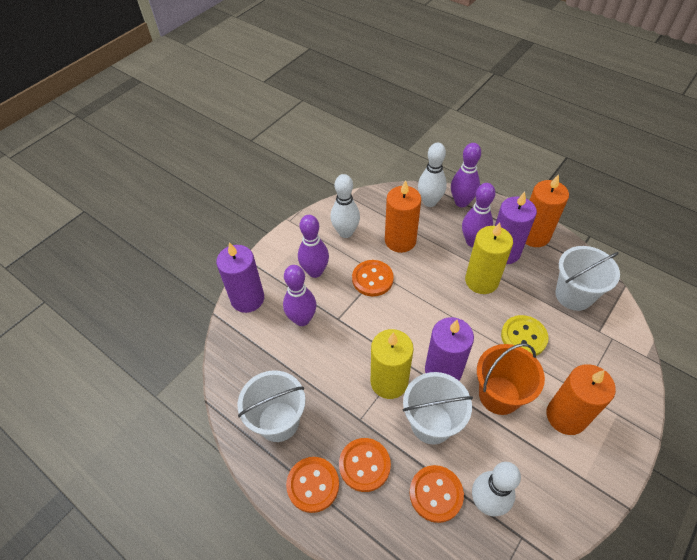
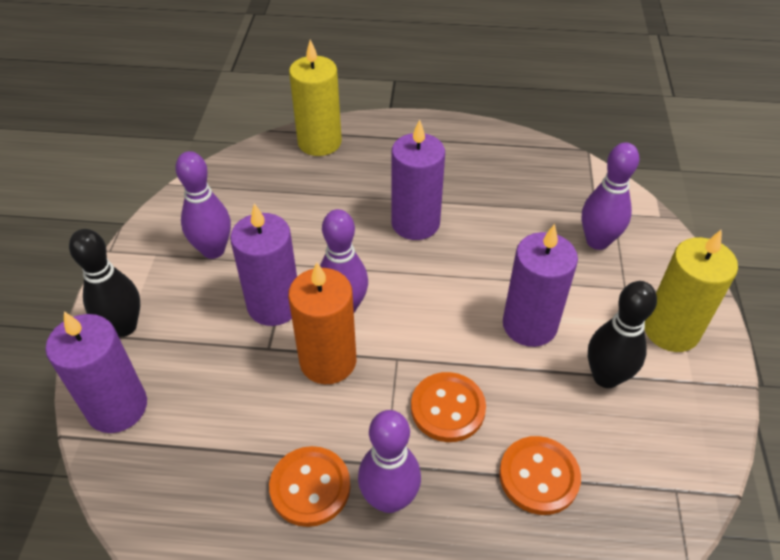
black bowling pin: 0 -> 2
orange bucket: 1 -> 0
orange button: 4 -> 3
orange candle: 3 -> 1
purple candle: 3 -> 4
white bowling pin: 3 -> 0
white bucket: 3 -> 0
yellow button: 1 -> 0

